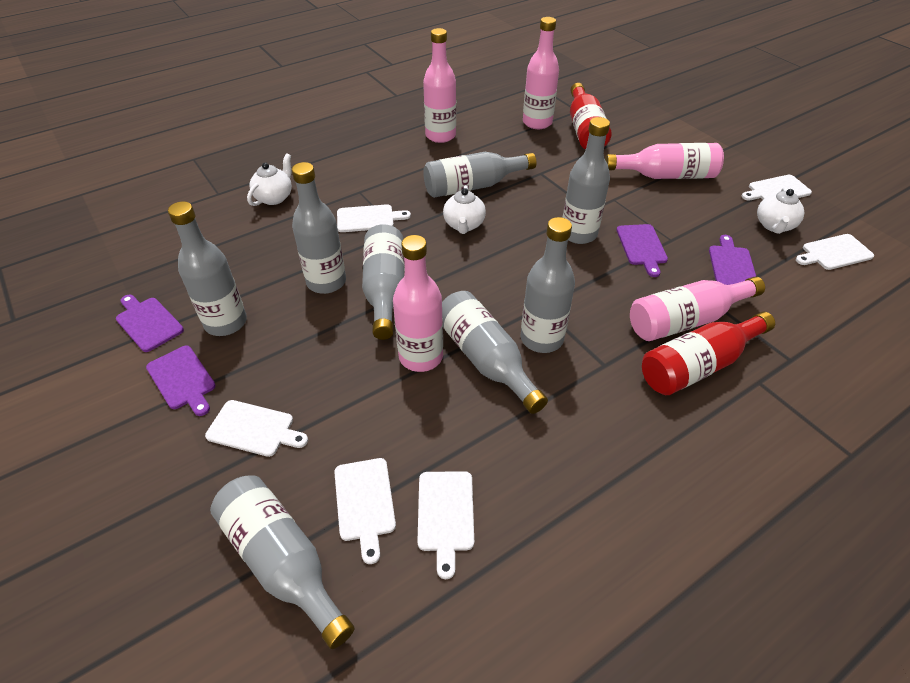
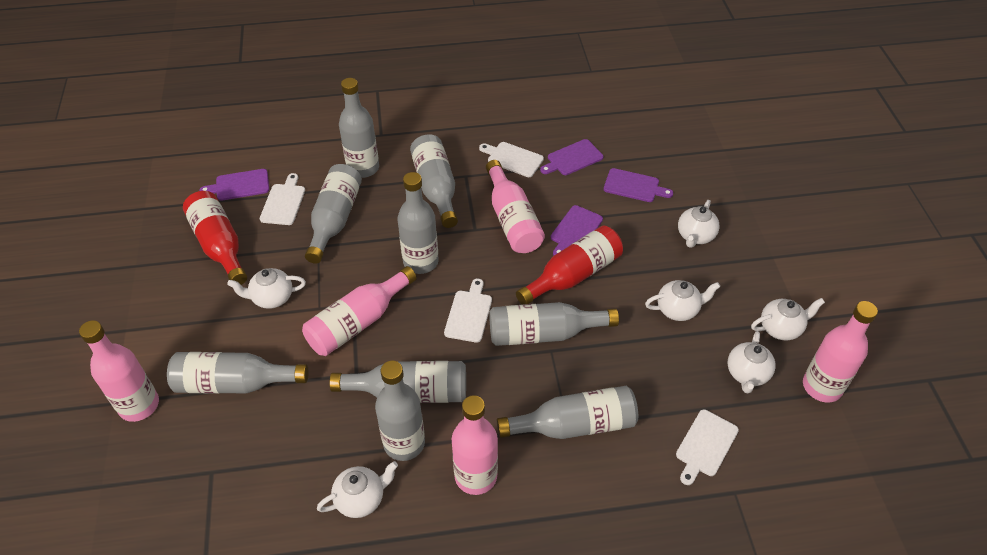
grey bottle: 8 -> 9
white cutting board: 6 -> 4
white teapot: 3 -> 6

